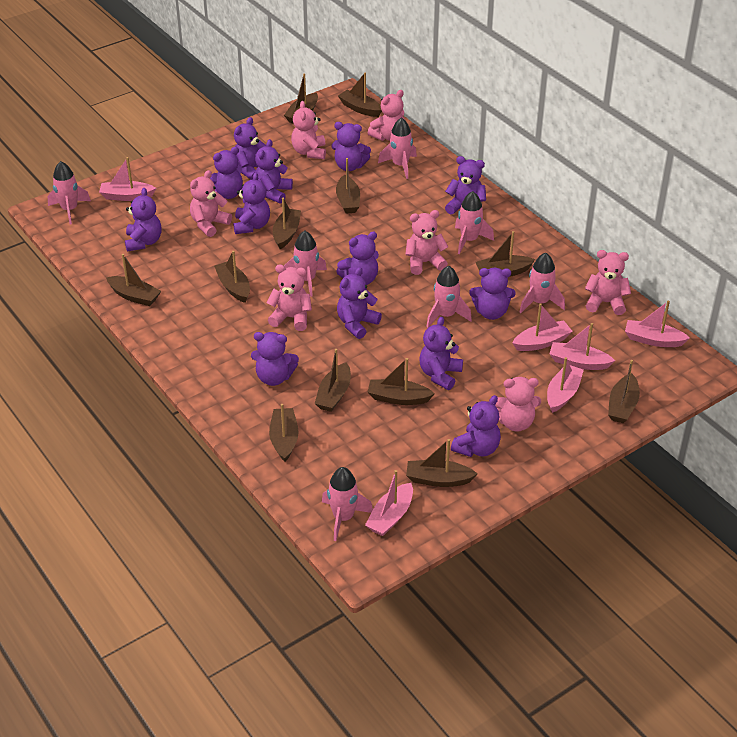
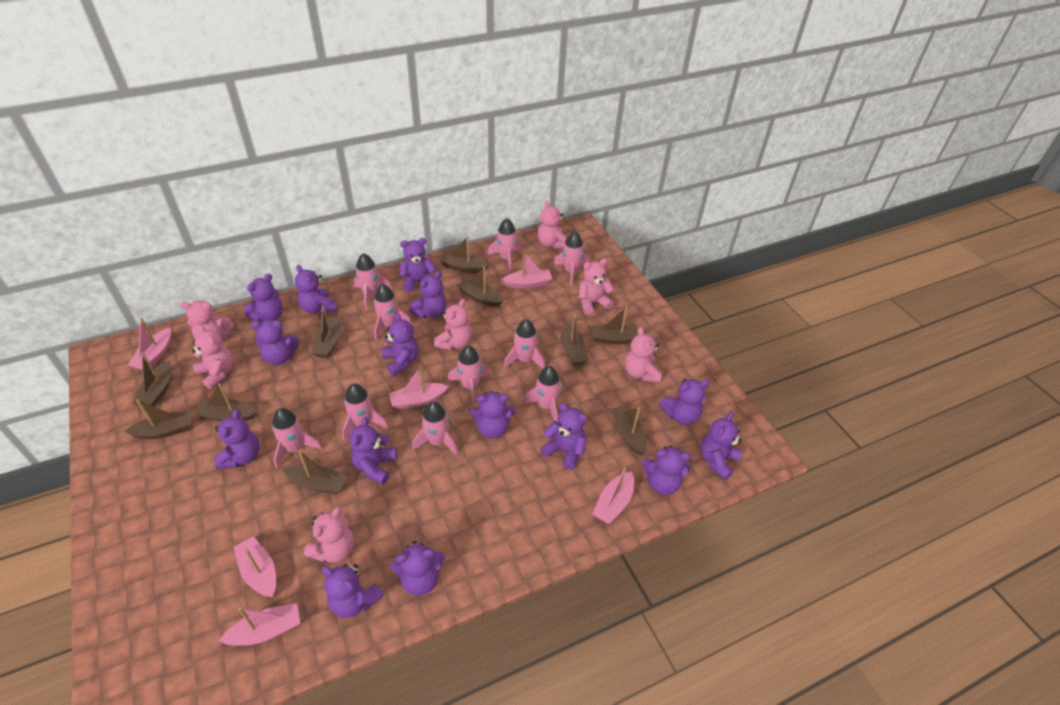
brown boat: 12 -> 10
pink rocket: 7 -> 10
purple teddy bear: 13 -> 15

